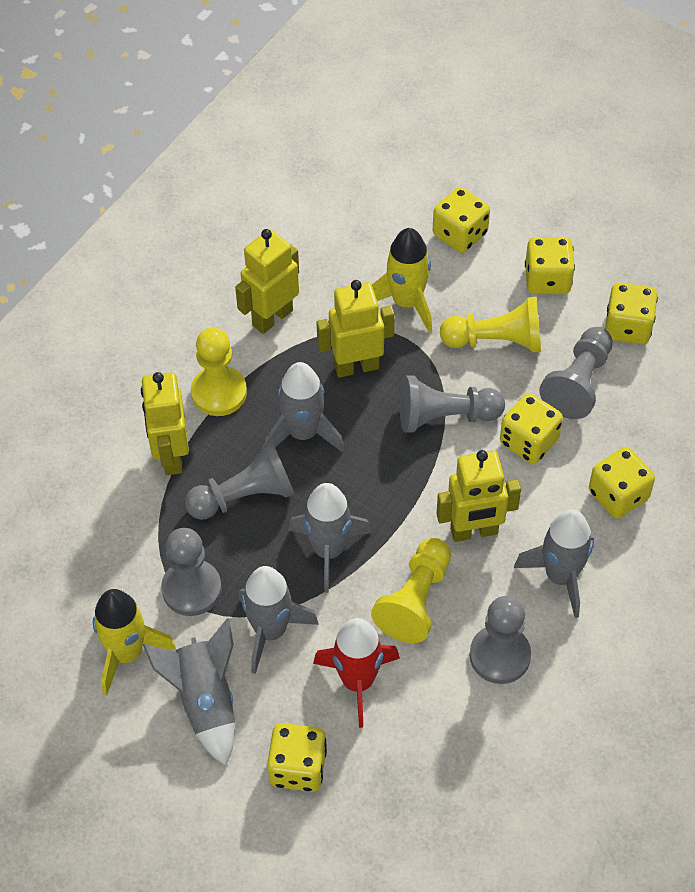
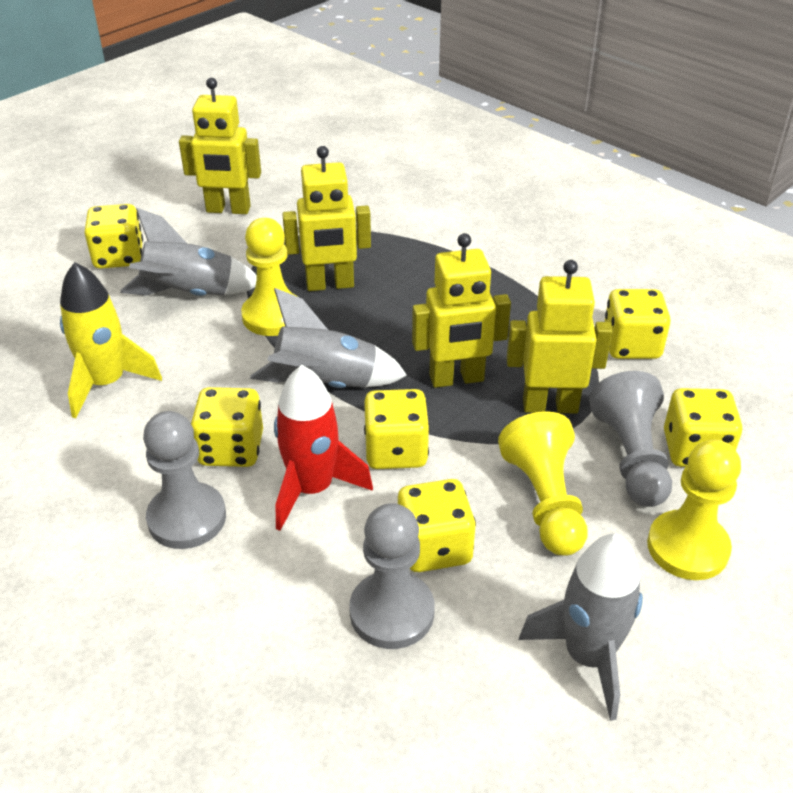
grey pawn: 5 -> 3
grey rocket: 5 -> 3
yellow rocket: 2 -> 1

